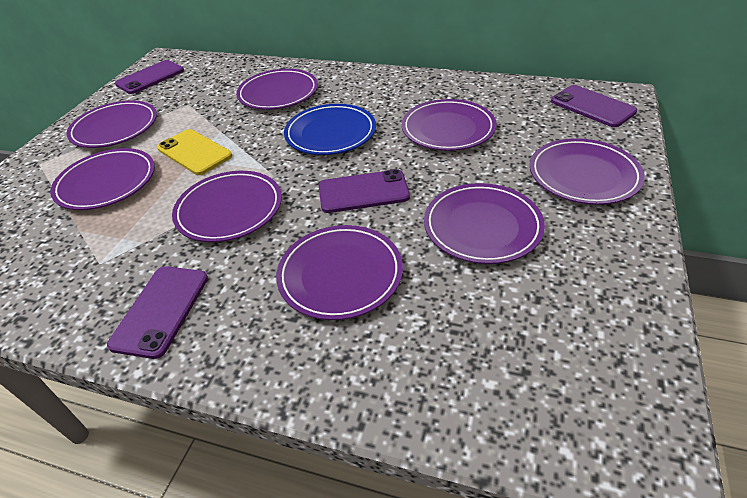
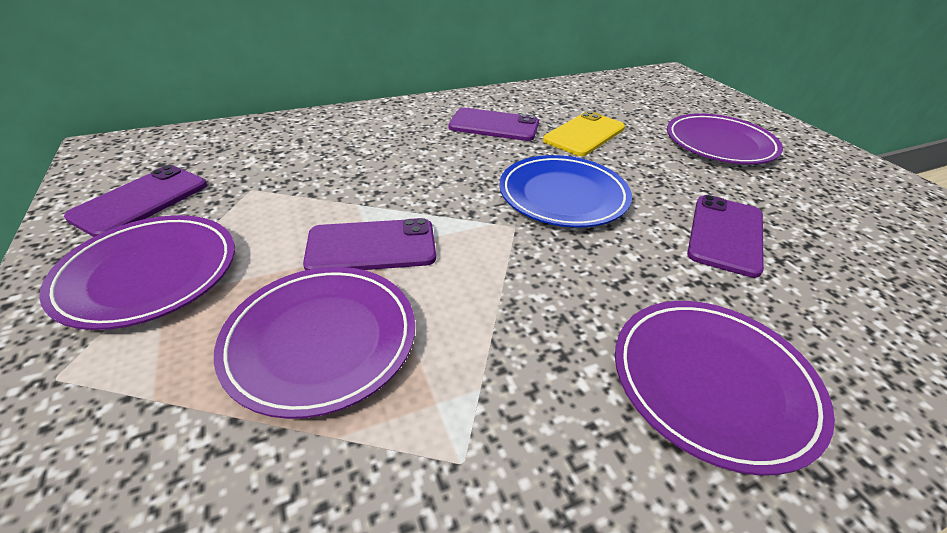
purple plate: 8 -> 4

